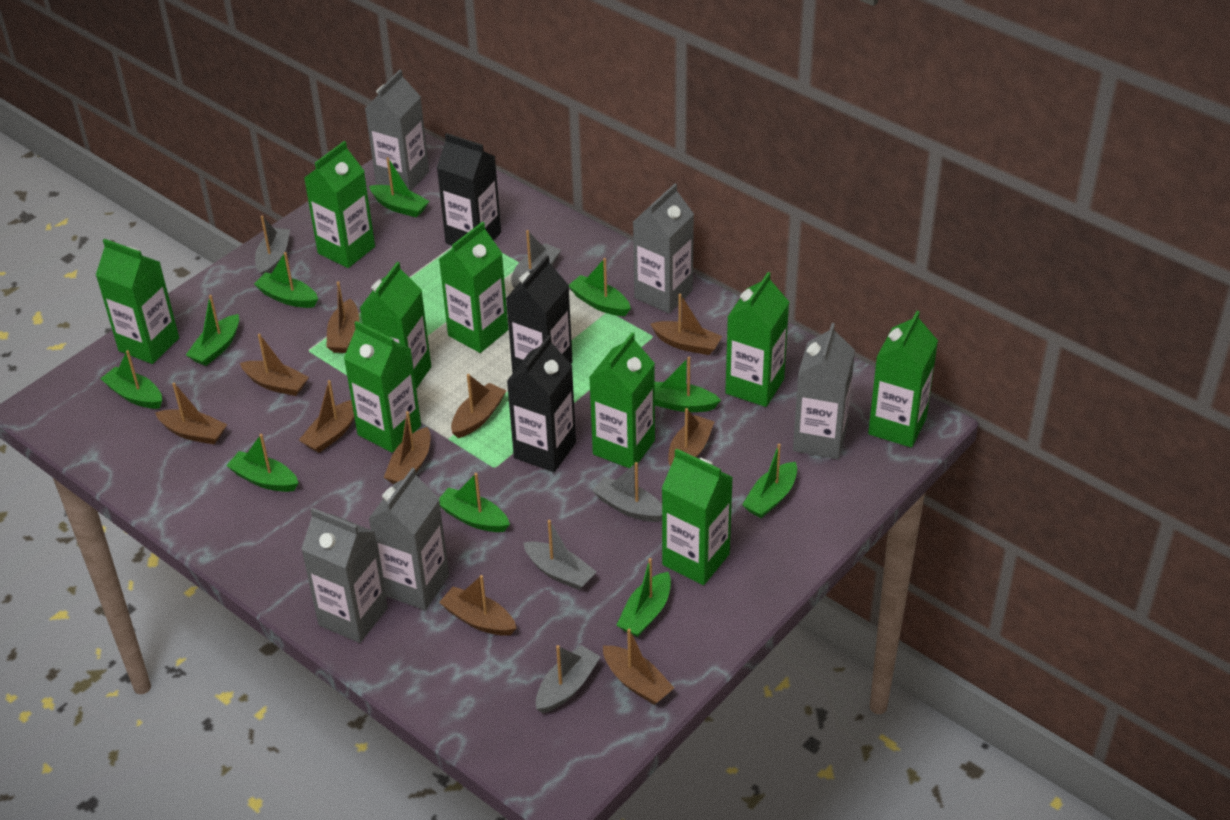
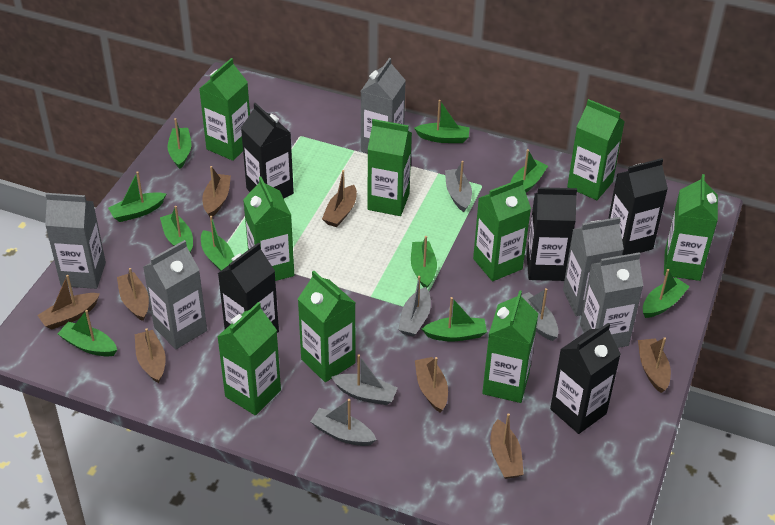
black carton: 3 -> 5
brown boat: 10 -> 8

